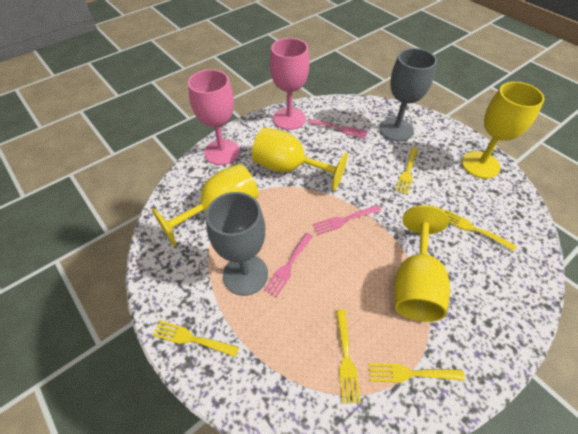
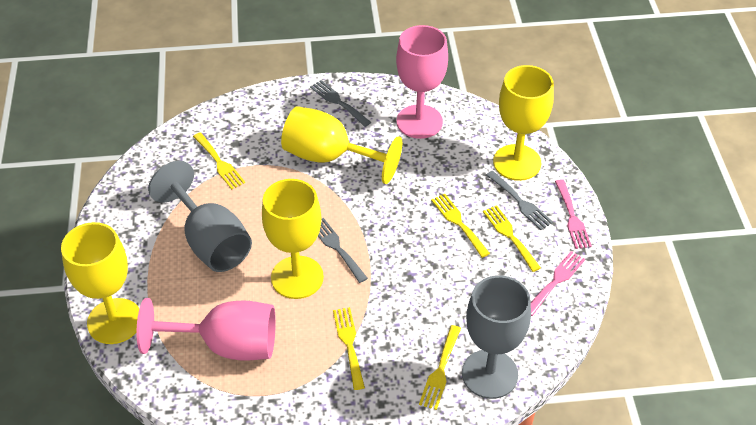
grey fork: 0 -> 3
pink fork: 3 -> 2

